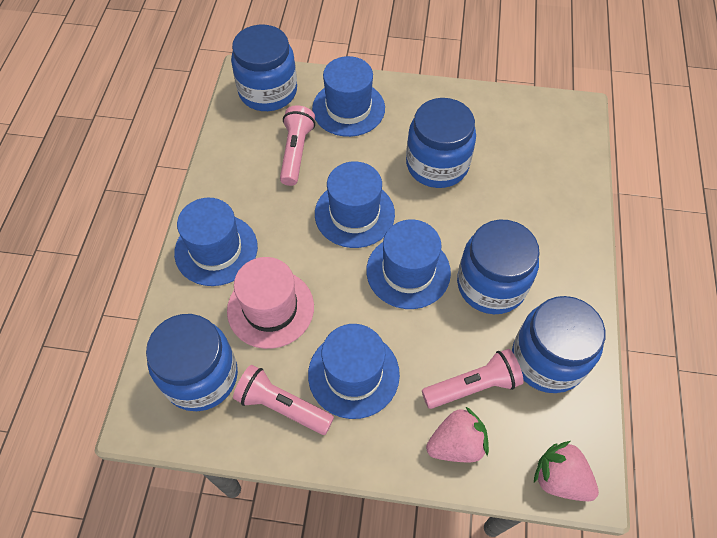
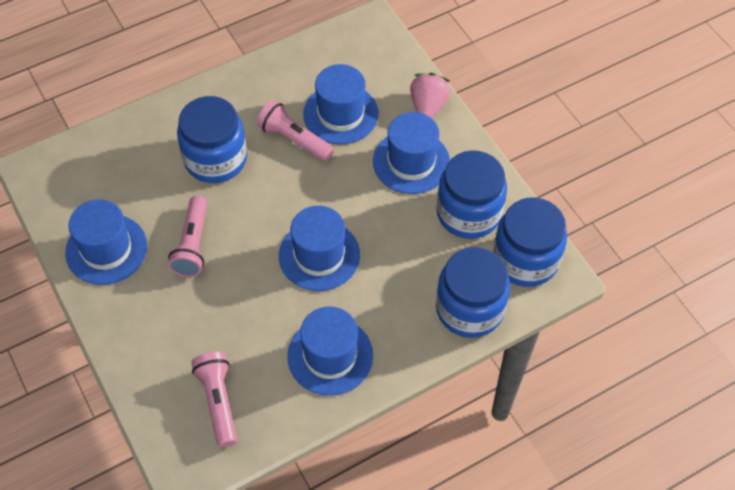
blue jar: 5 -> 4
pink hat: 1 -> 0
pink strawberry: 2 -> 1

